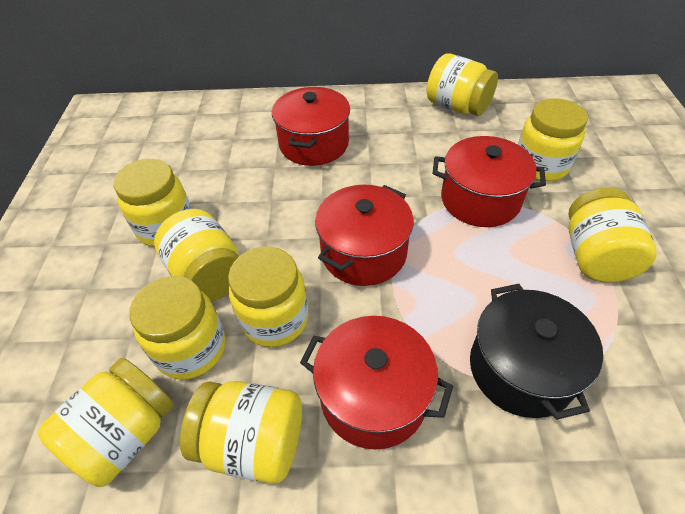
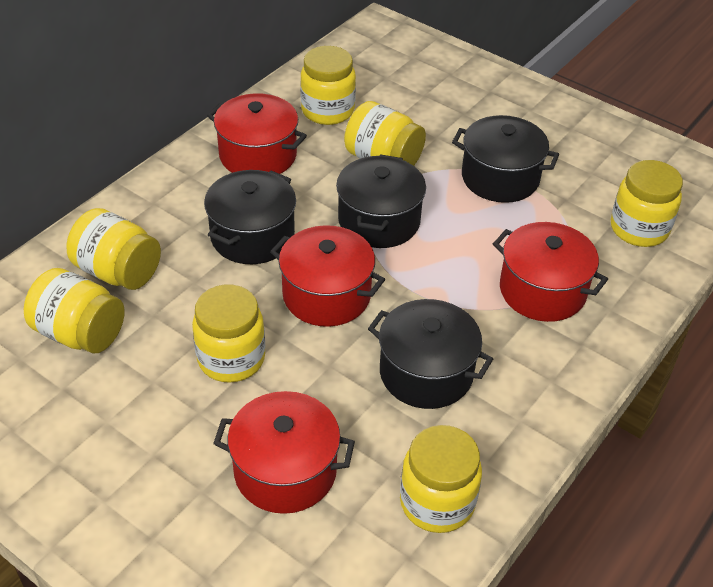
black pot: 1 -> 4
yellow jar: 9 -> 7

